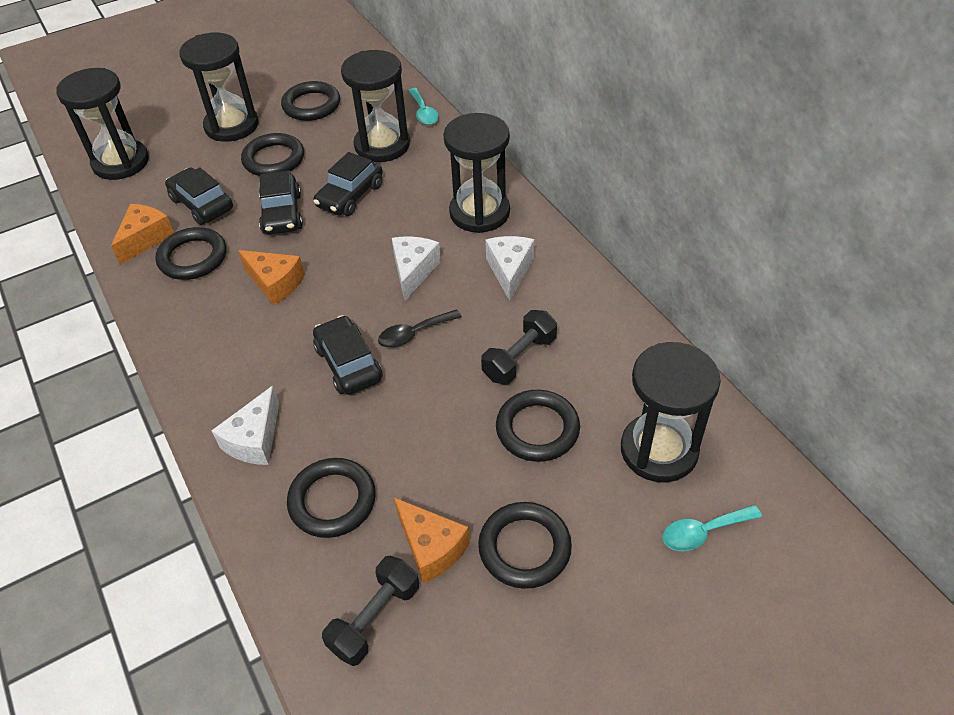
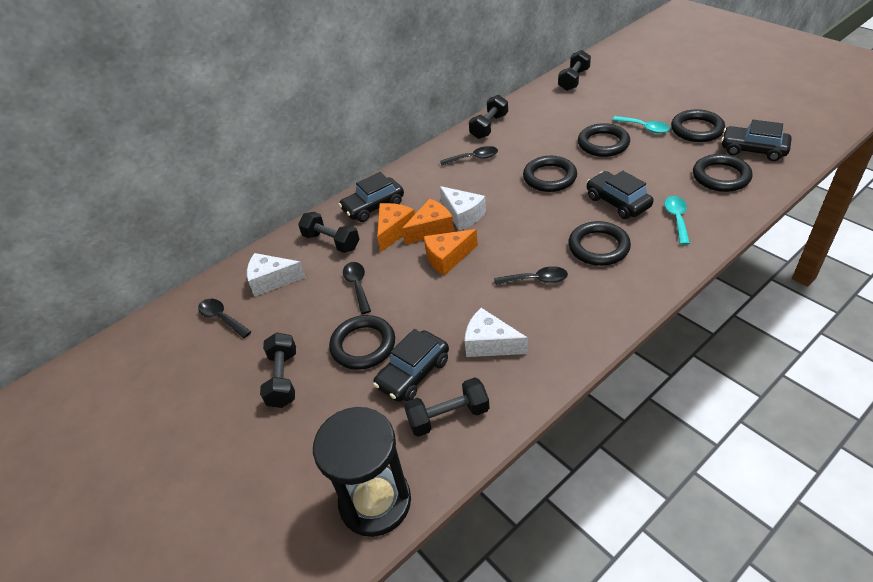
black dumbbell: 2 -> 5
black hourglass: 5 -> 1
black spoon: 1 -> 4

